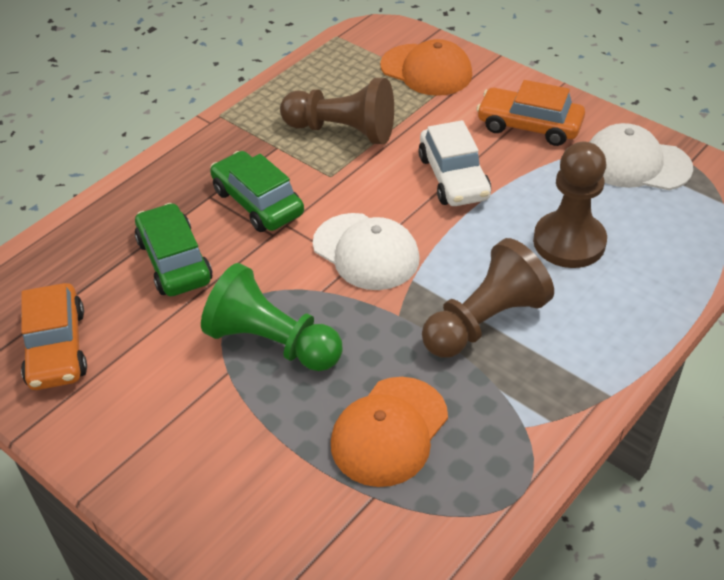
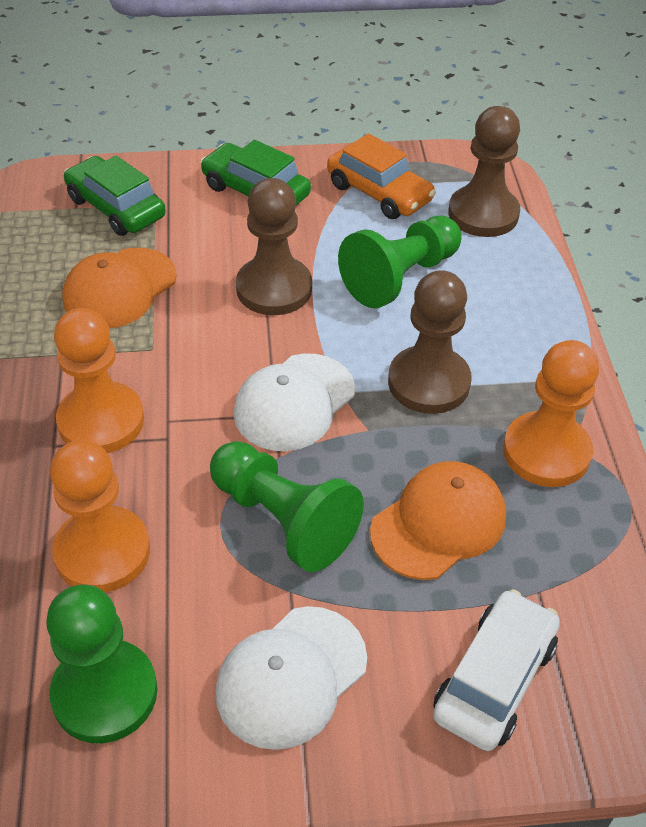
green pawn: 1 -> 3
orange car: 2 -> 1
orange pawn: 0 -> 3

